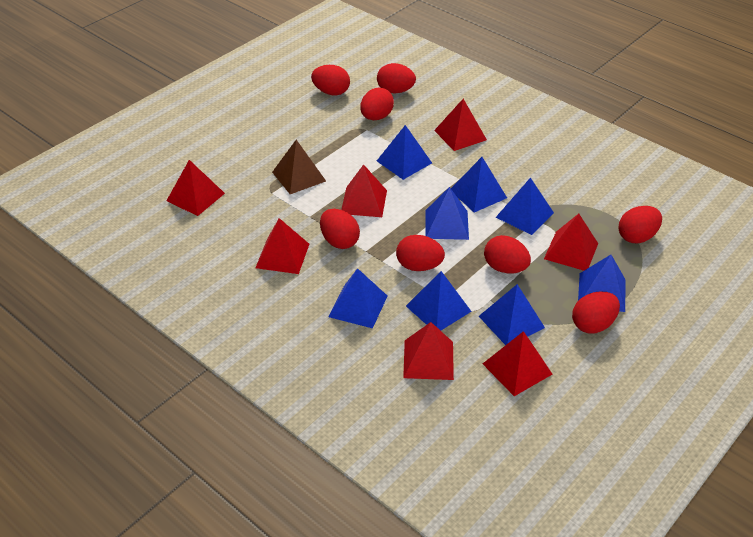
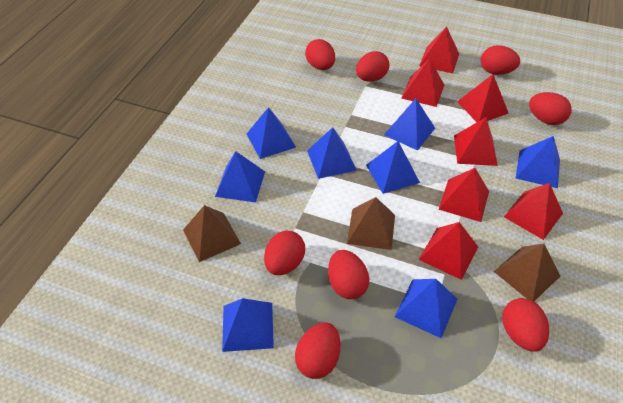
brown pyramid: 1 -> 3

